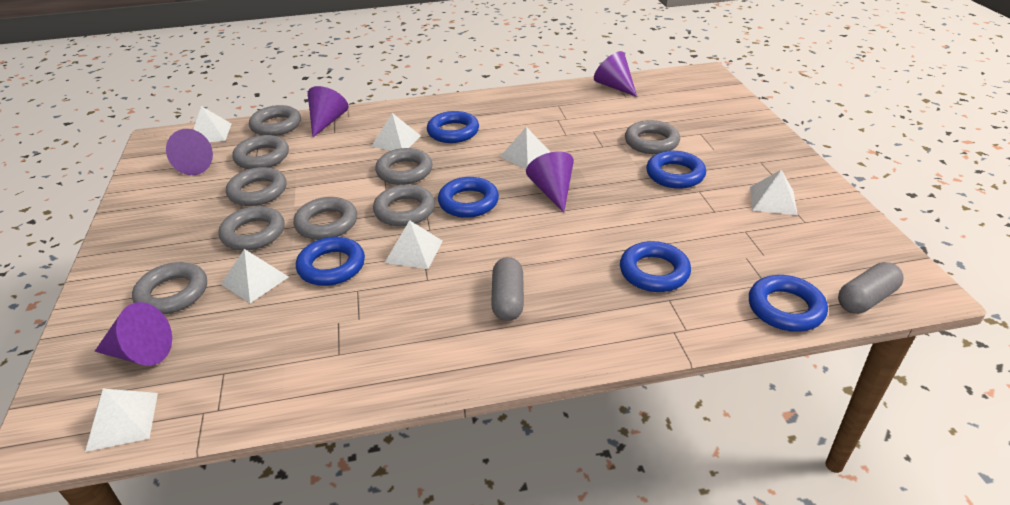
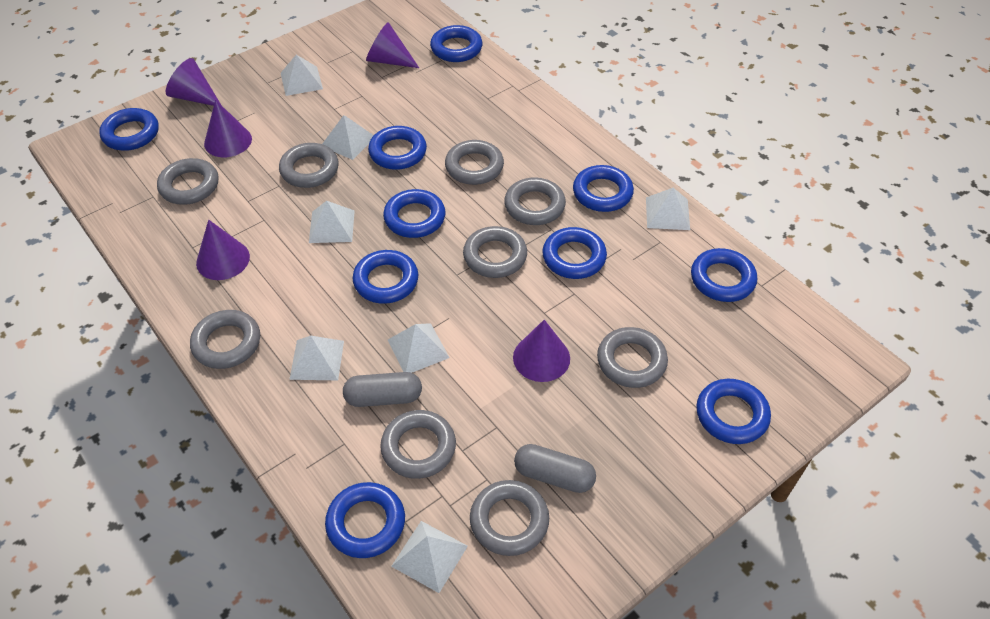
blue ring: 6 -> 10

